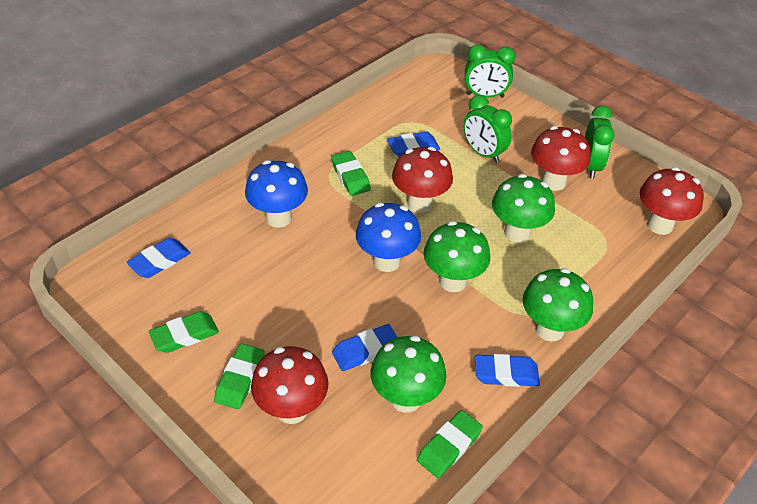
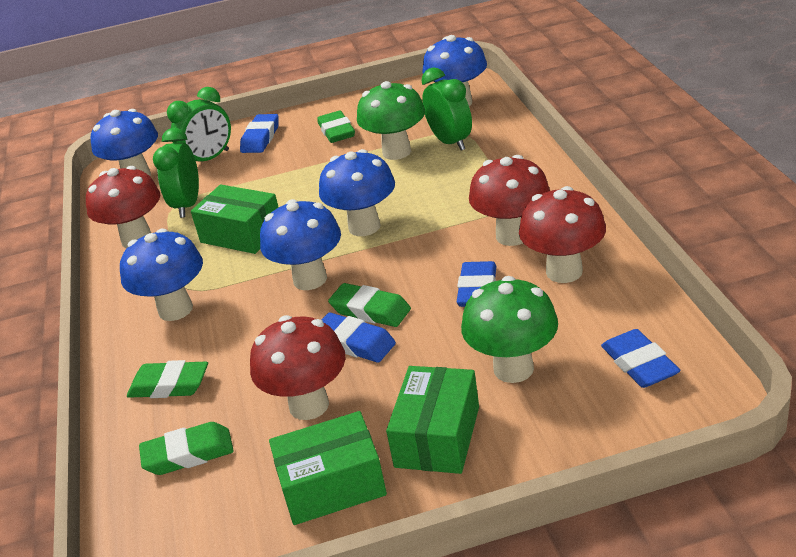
blue mushroom: 2 -> 5
green box: 0 -> 3
green mushroom: 4 -> 2

